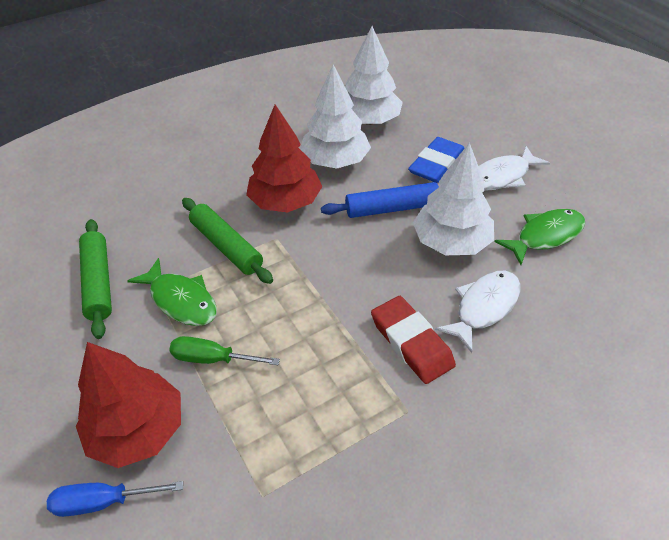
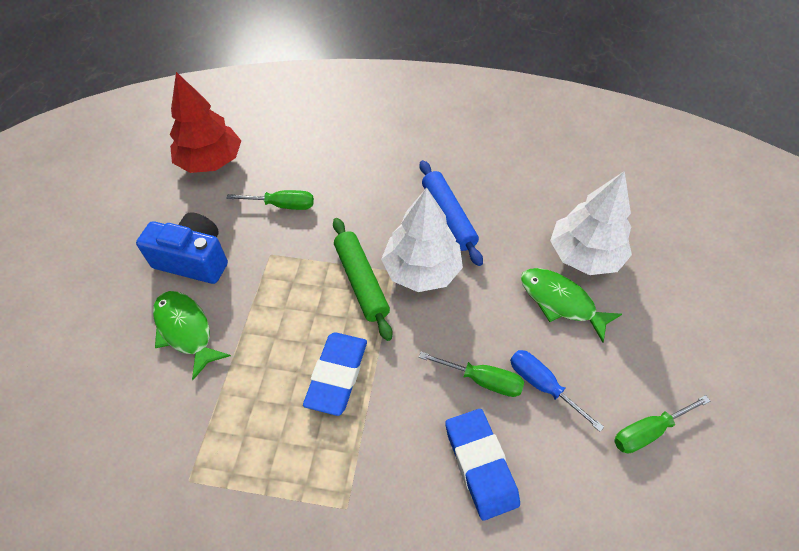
blue camera: 0 -> 1
blue eraser: 1 -> 2
green rolling pin: 2 -> 1
green screwdriver: 1 -> 3
red eraser: 1 -> 0
red tree: 2 -> 1
white fish: 2 -> 0
white tree: 3 -> 2

